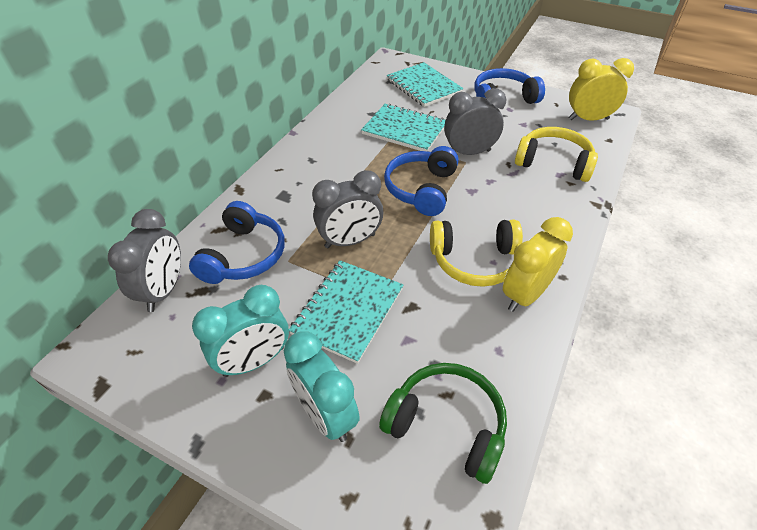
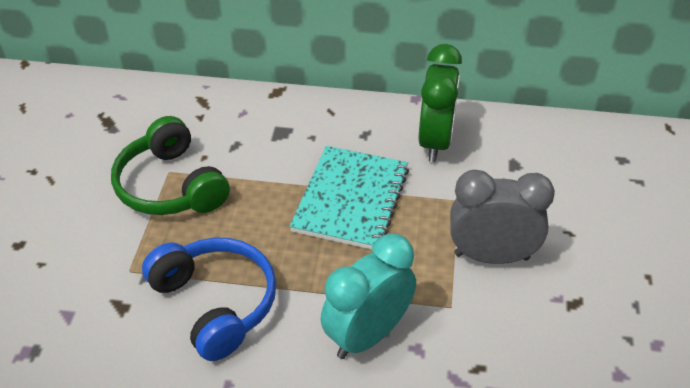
blue headphones: 3 -> 1
green clock: 0 -> 1
grey clock: 3 -> 1
turquoise clock: 2 -> 1
turquoise notebook: 3 -> 1
yellow clock: 2 -> 0
yellow headphones: 2 -> 0

